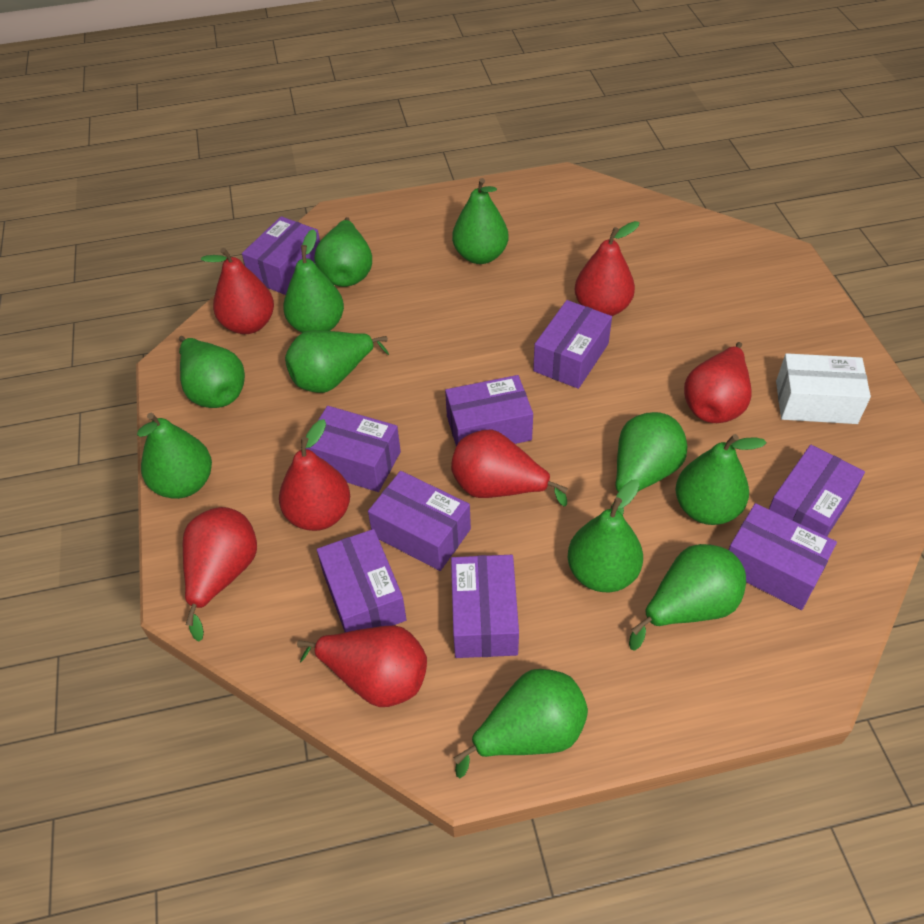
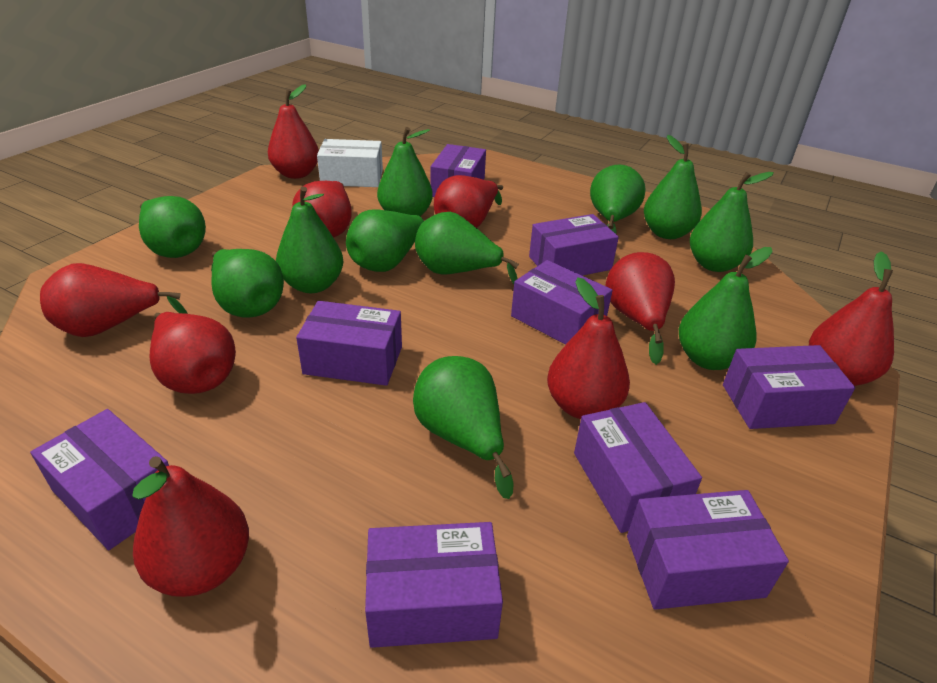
red pear: 7 -> 9

